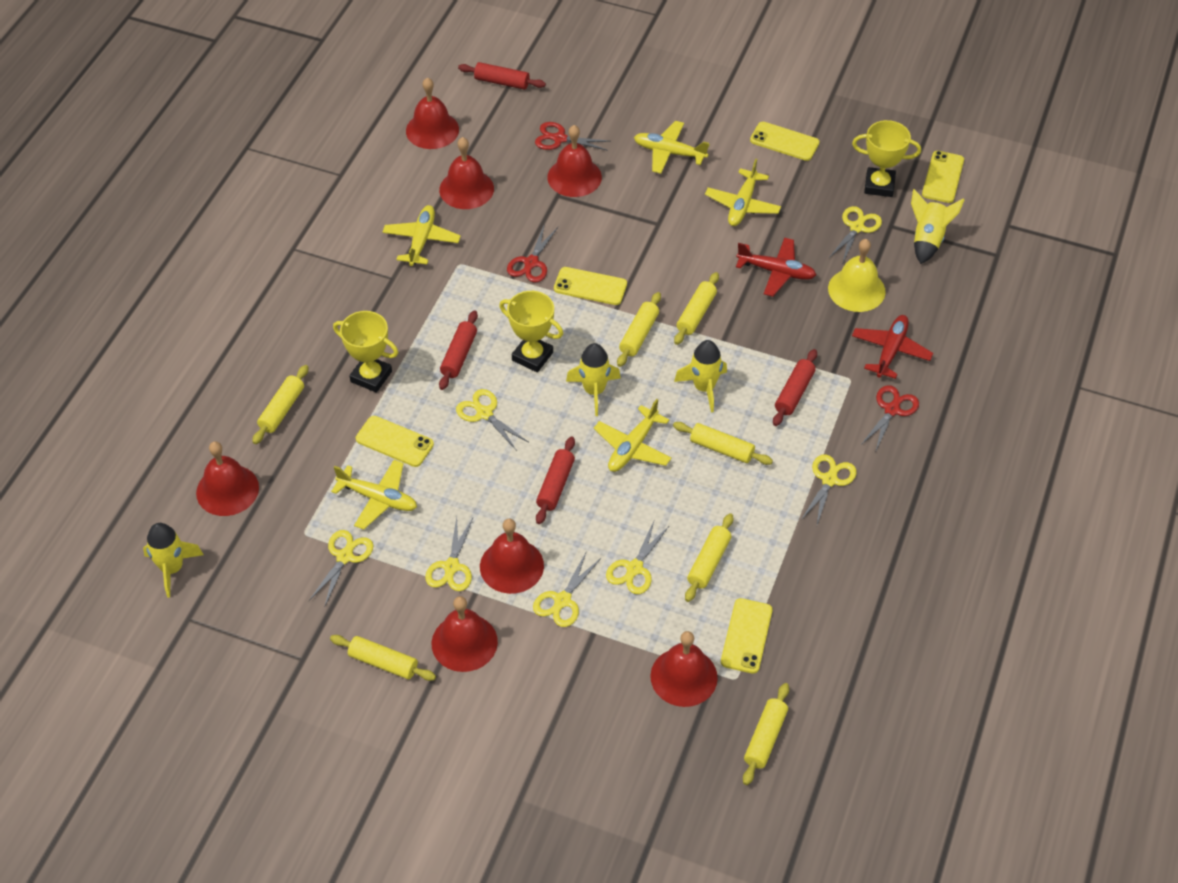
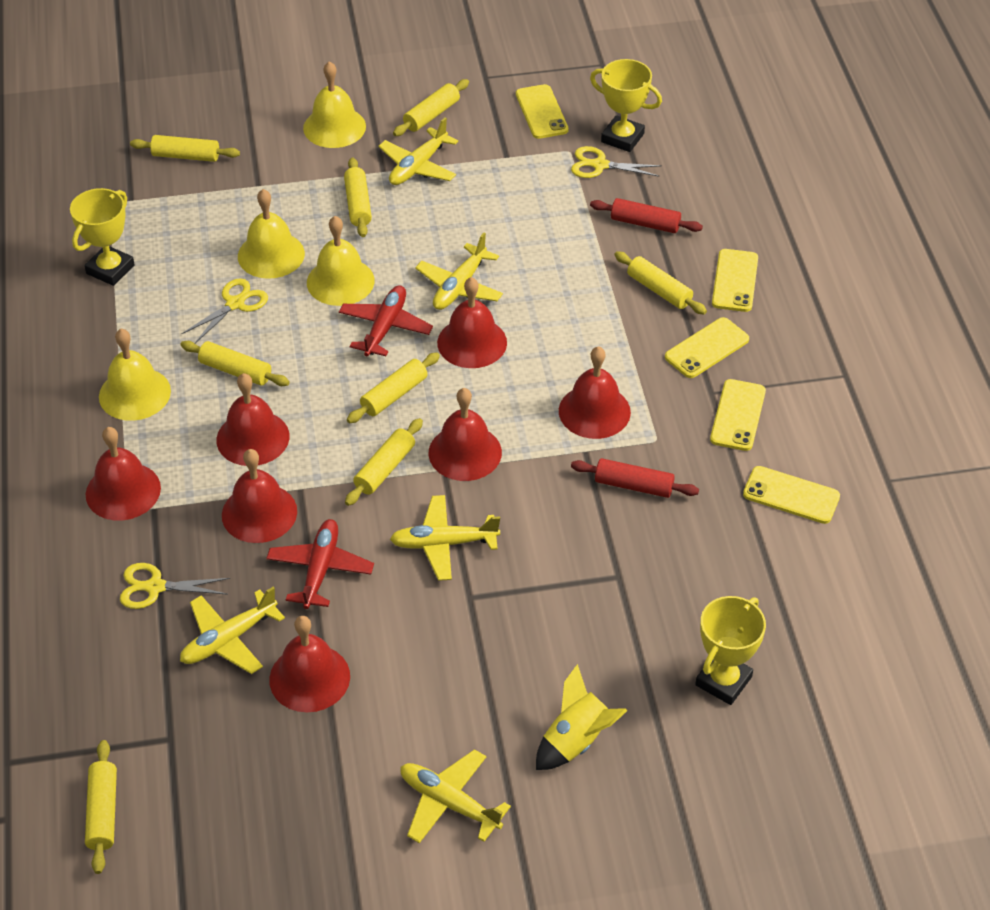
red rolling pin: 4 -> 2
red scissors: 3 -> 0
yellow bell: 1 -> 4
yellow rocket: 4 -> 1
yellow rolling pin: 7 -> 8
yellow scissors: 7 -> 3

